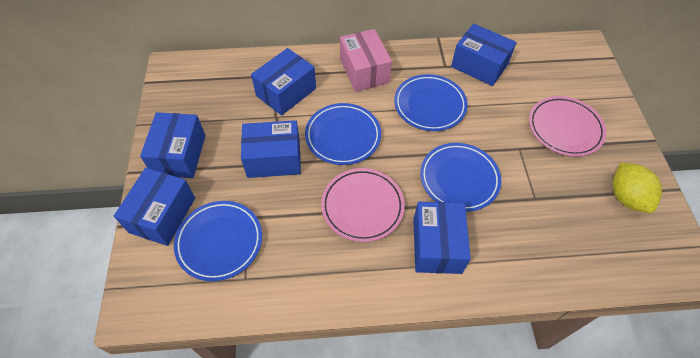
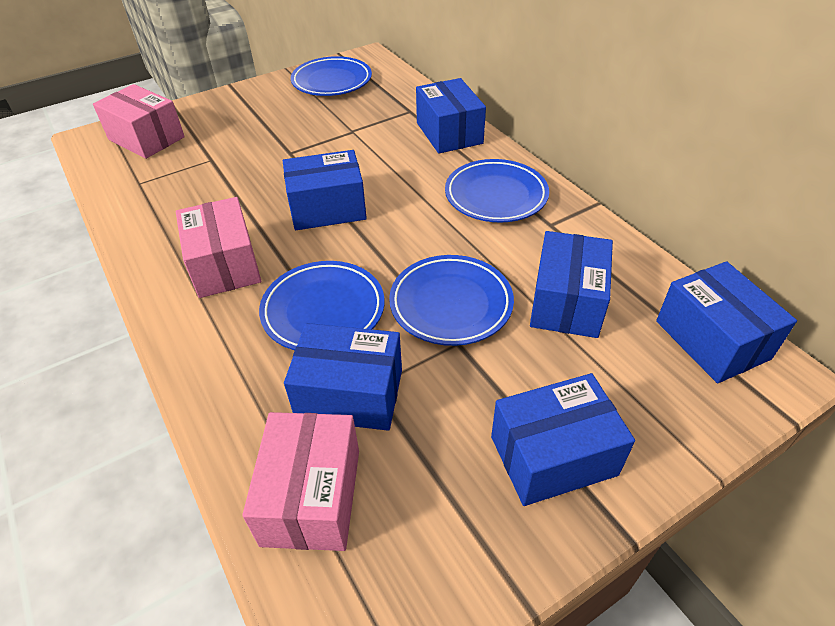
pink box: 1 -> 3
pink plate: 2 -> 0
yellow lemon: 1 -> 0

